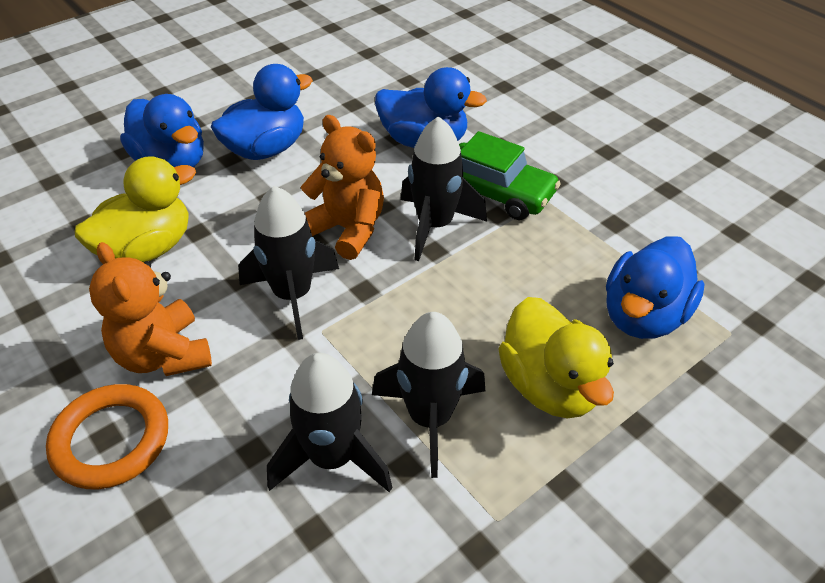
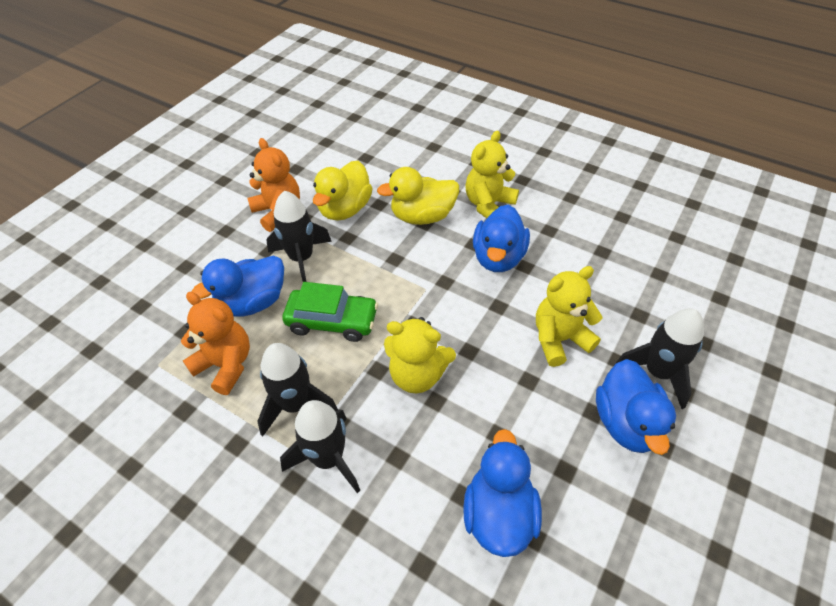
orange ring: 1 -> 0
yellow teddy bear: 0 -> 3

